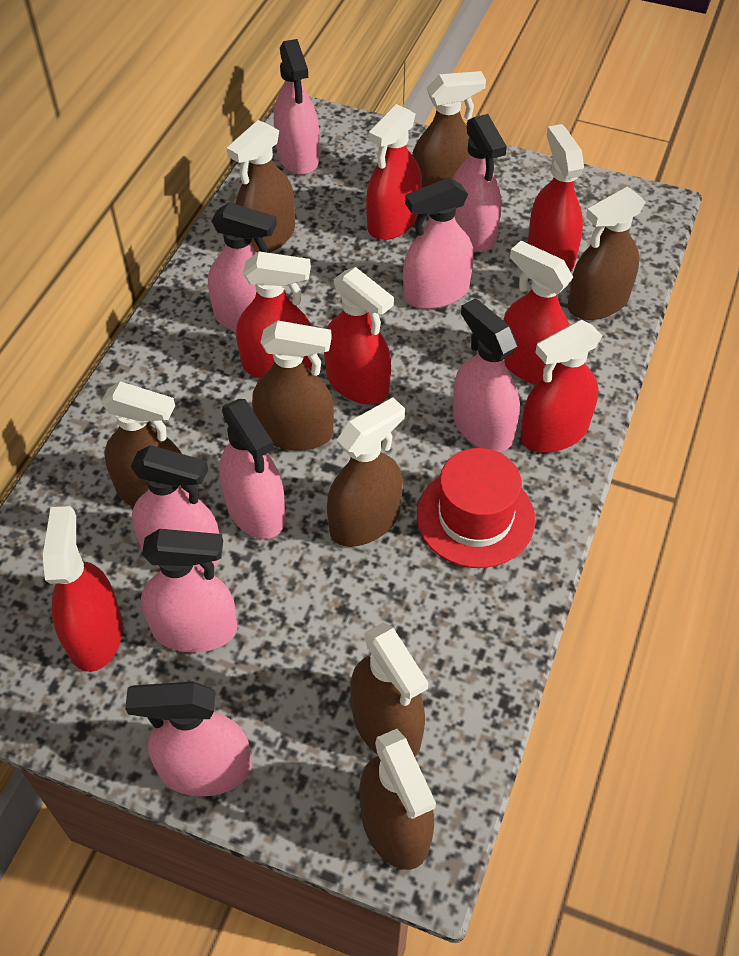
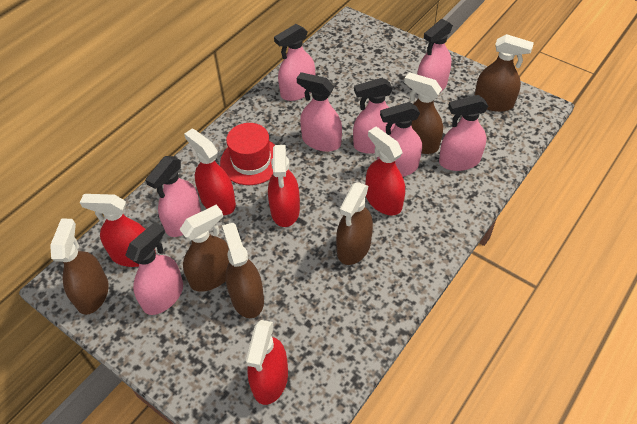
brown spray bottle: 8 -> 6
pink spray bottle: 9 -> 8
red spray bottle: 7 -> 5

